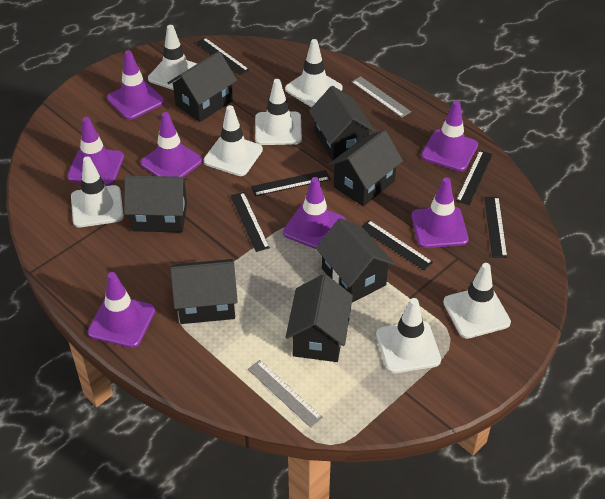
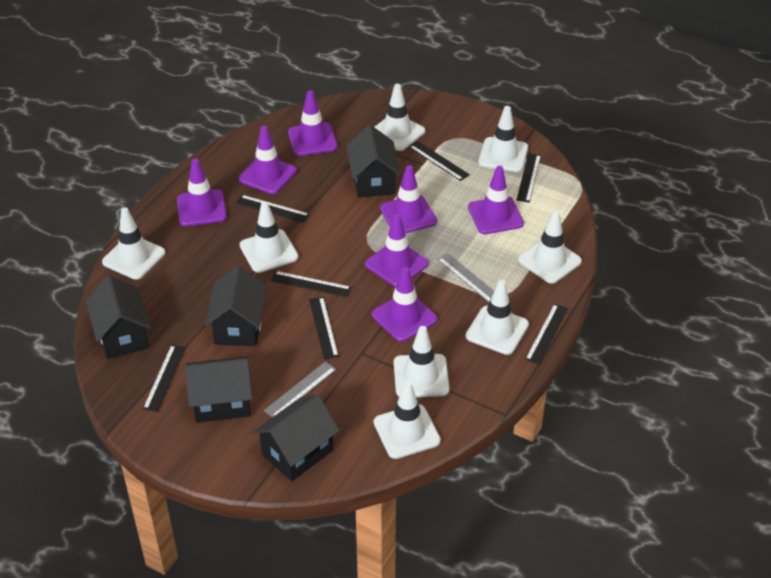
black house: 7 -> 5
black ruler: 6 -> 7
white traffic cone: 7 -> 8

